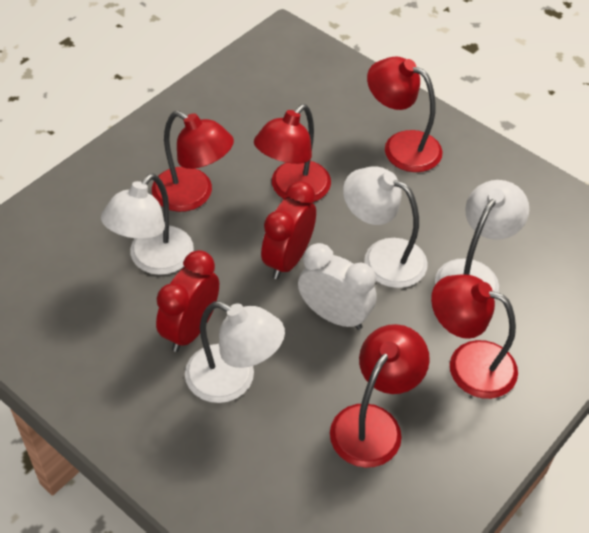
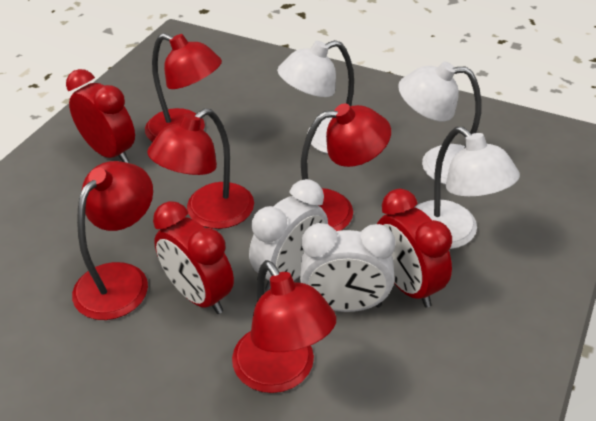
red clock: 2 -> 3
white clock: 1 -> 2
white lamp: 4 -> 3

